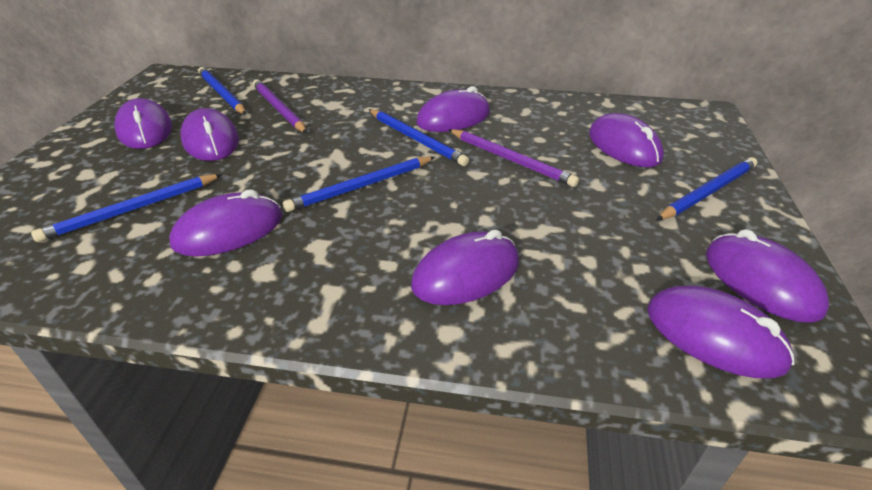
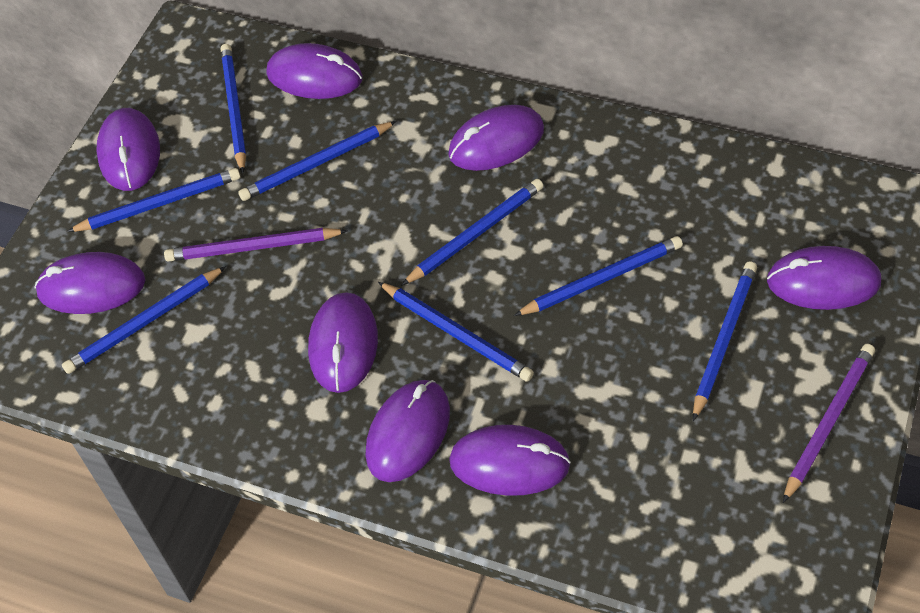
blue pencil: 5 -> 8

